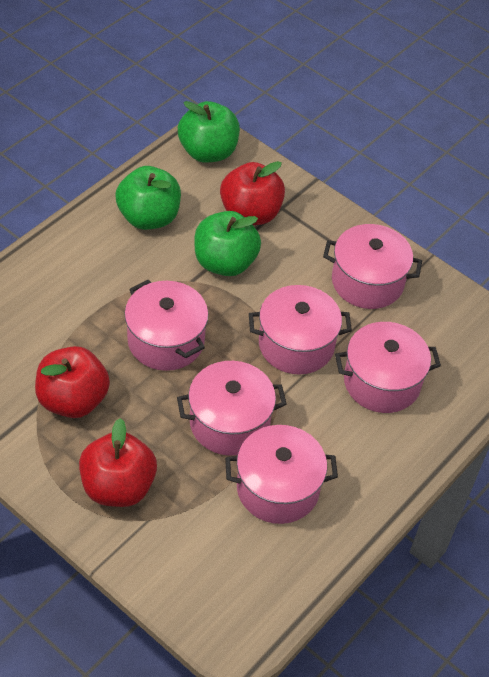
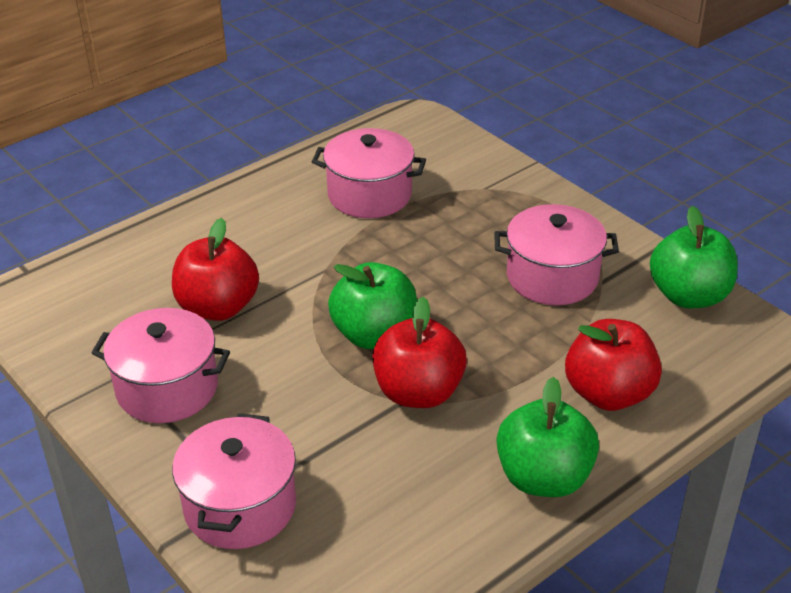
pink pot: 6 -> 4

